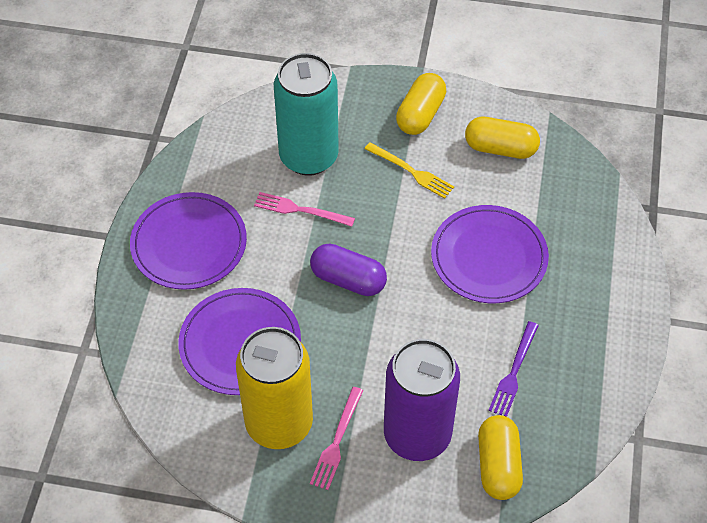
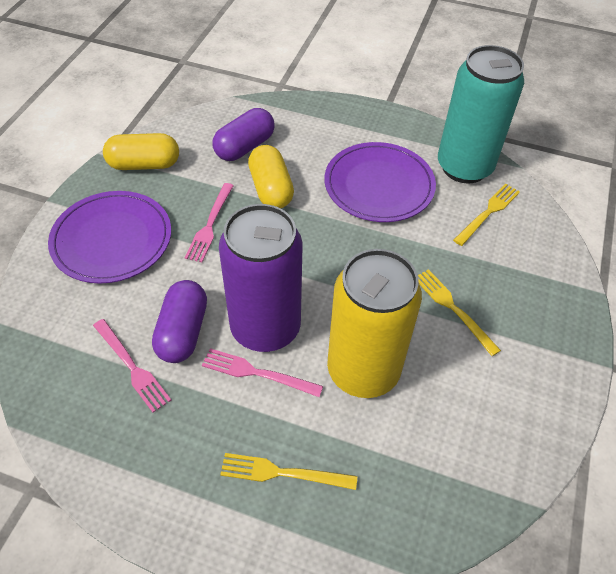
pink fork: 2 -> 3
purple capsule: 1 -> 2
purple fork: 1 -> 0
purple plate: 3 -> 2
yellow capsule: 3 -> 2
yellow fork: 1 -> 3

